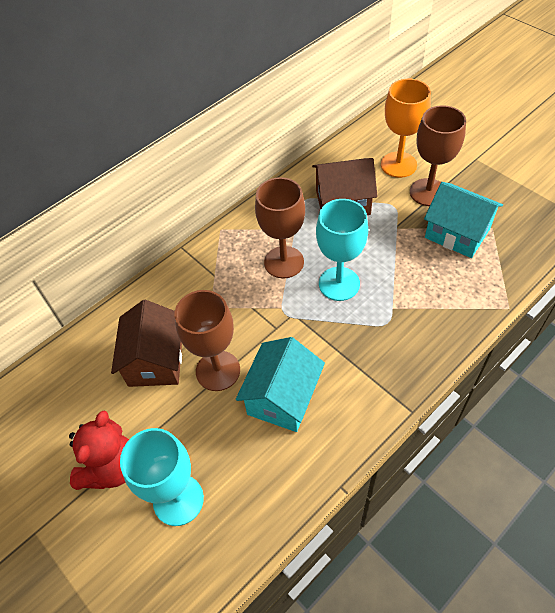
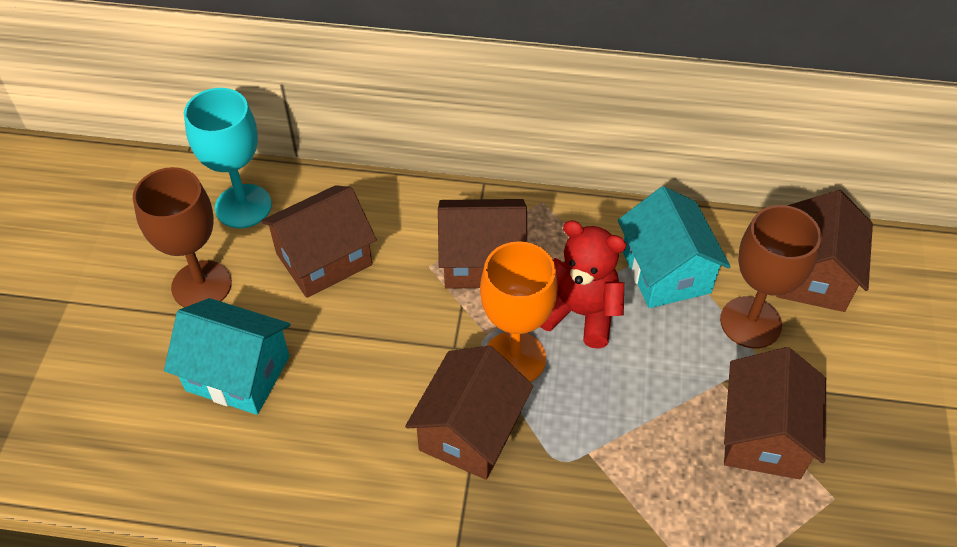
brown goblet: 3 -> 2
brown house: 2 -> 5
turquoise goblet: 2 -> 1

